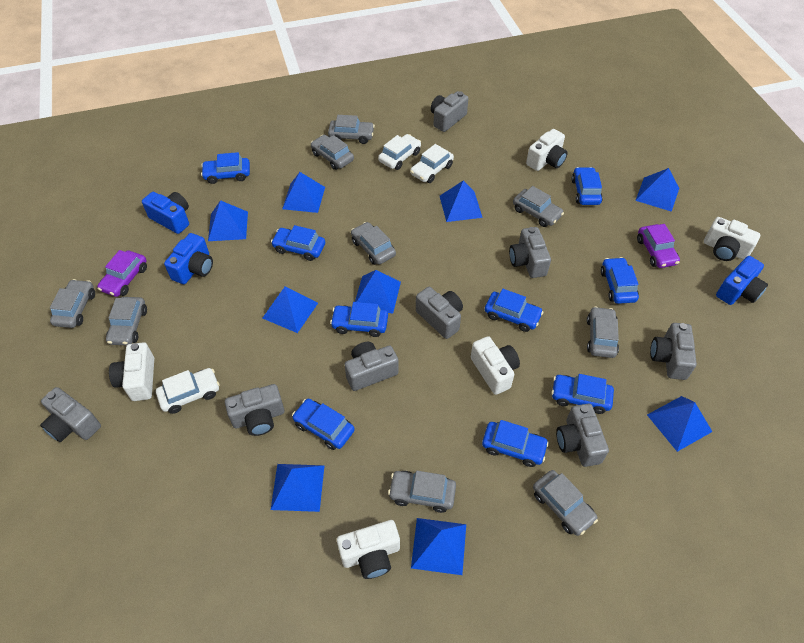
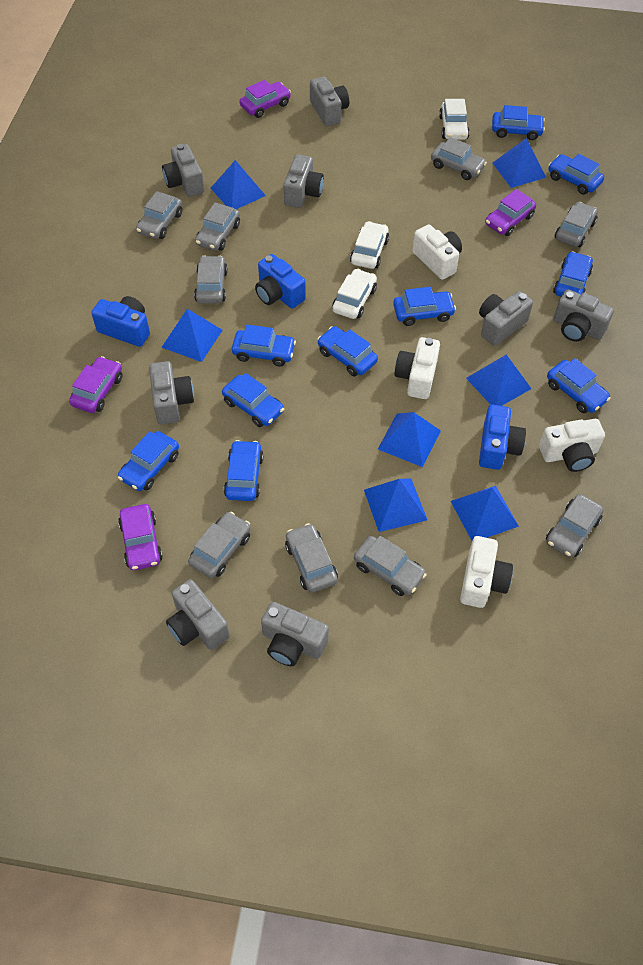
blue car: 9 -> 10
blue pyramid: 9 -> 7
purple car: 2 -> 4
white camera: 5 -> 4

